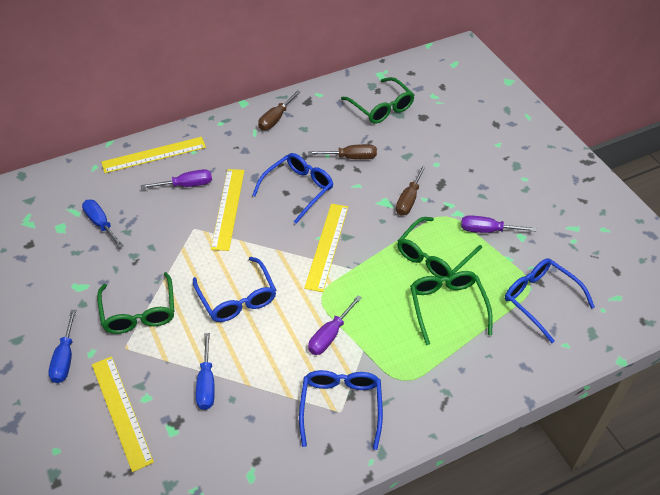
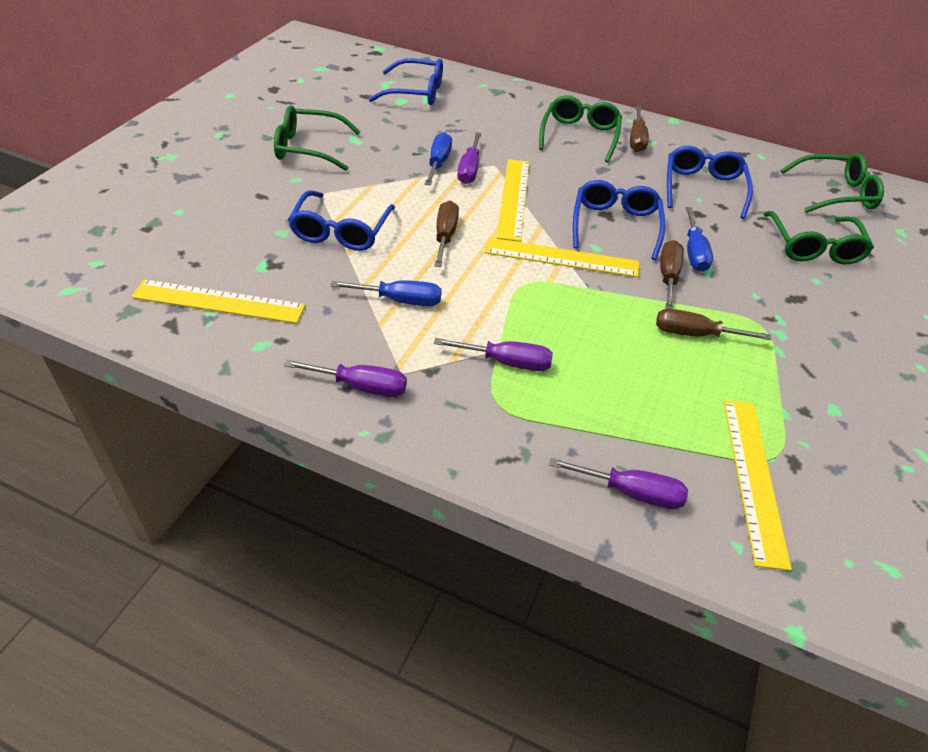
brown screwdriver: 3 -> 4
purple screwdriver: 3 -> 4

